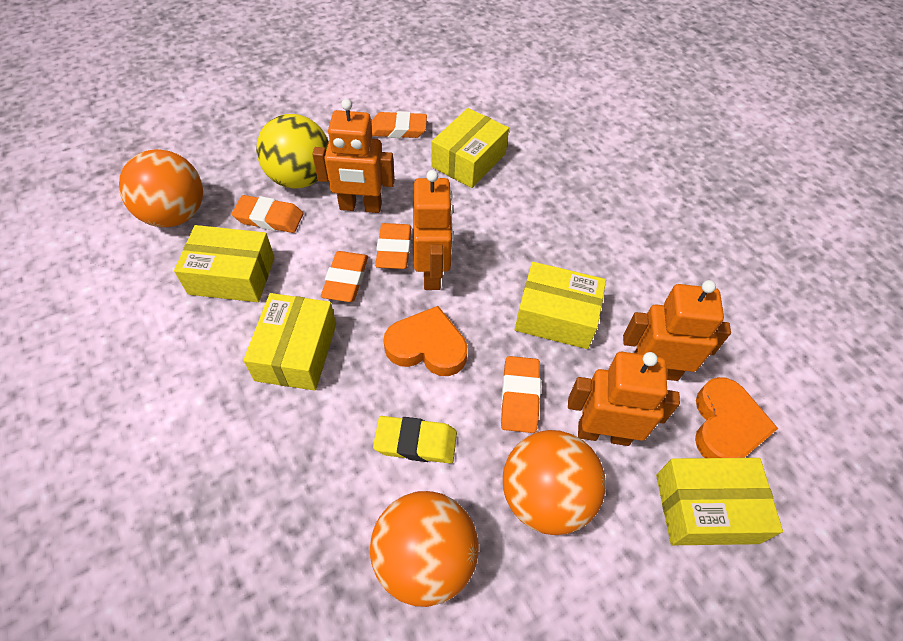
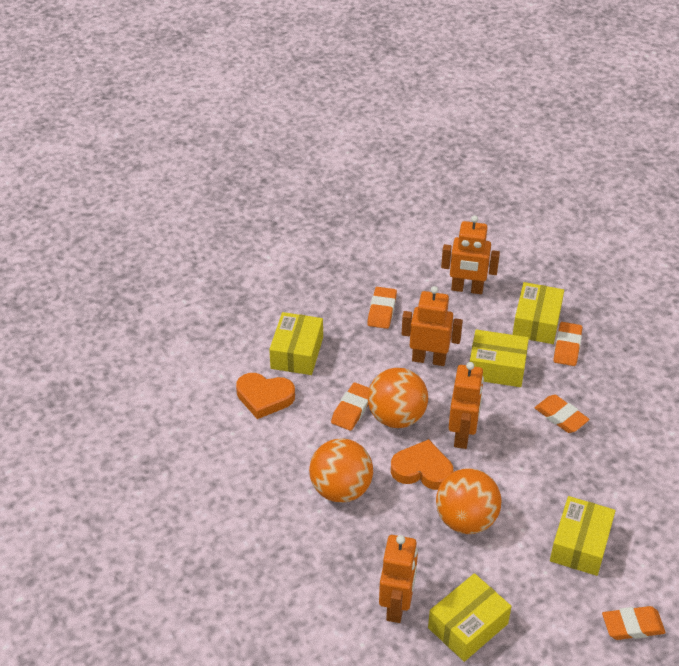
yellow ball: 1 -> 0
yellow eraser: 1 -> 0

